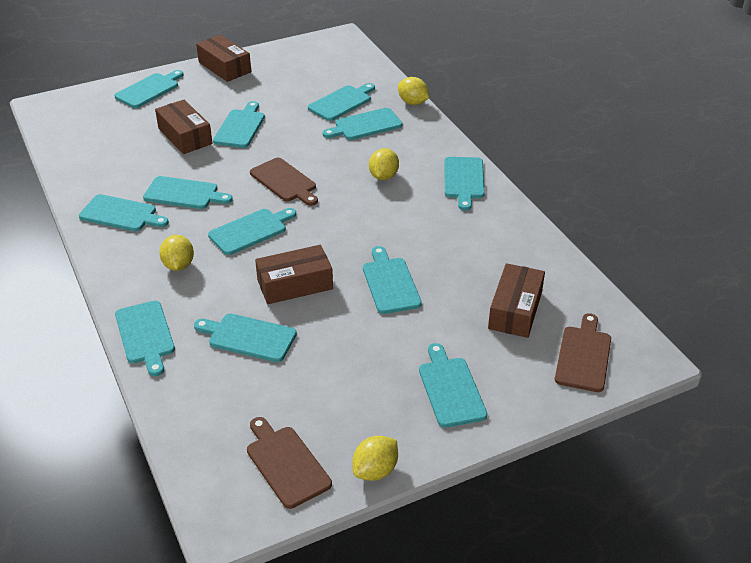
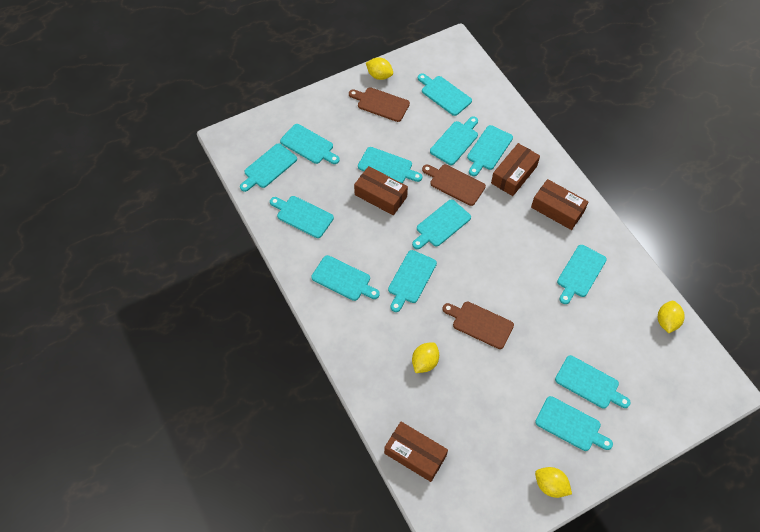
turquoise cutting board: 12 -> 13

